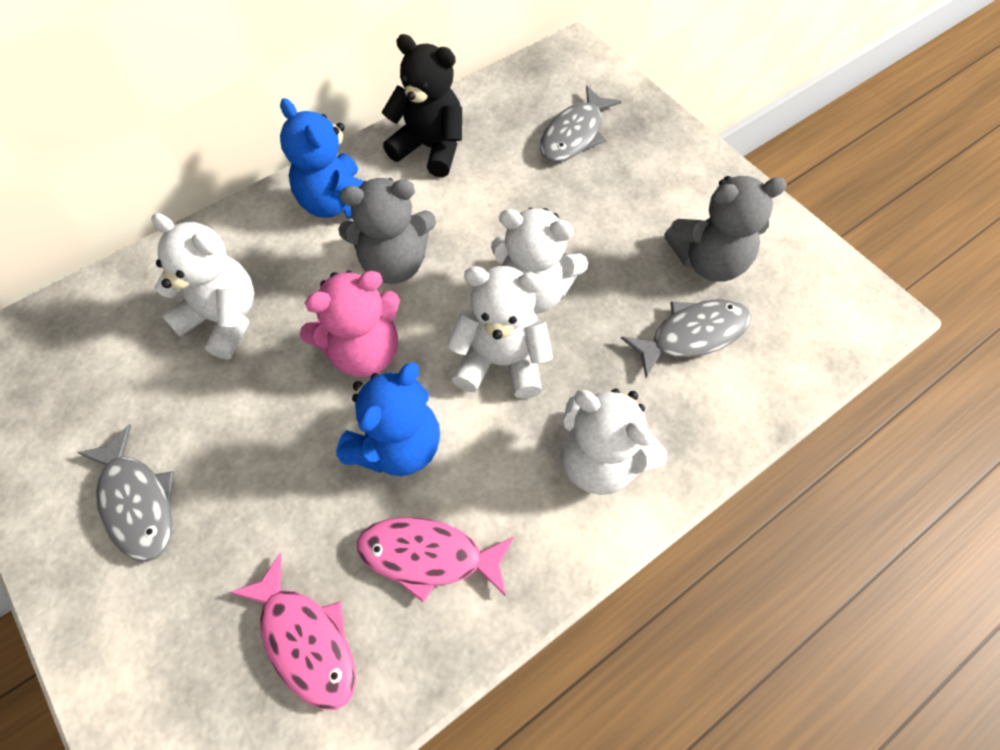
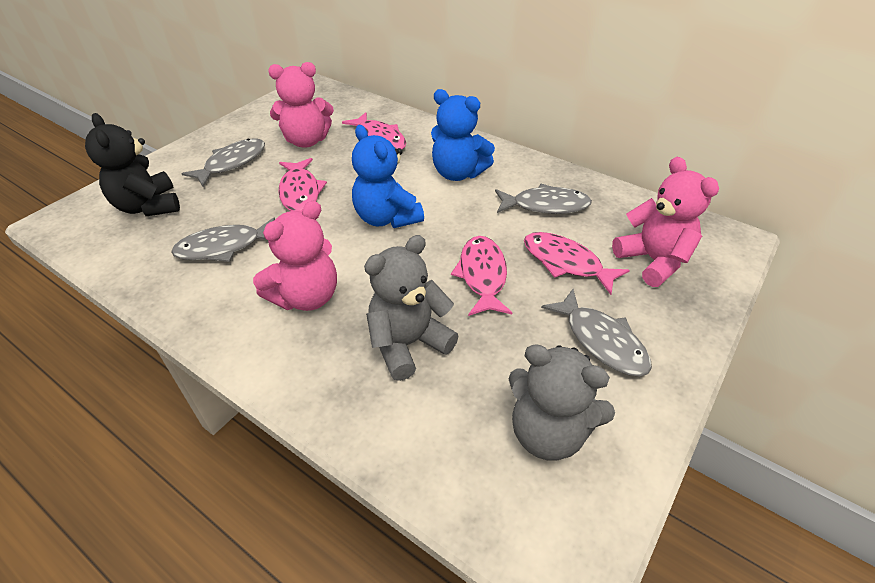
grey fish: 3 -> 4
pink fish: 2 -> 4
pink teddy bear: 1 -> 3
white teddy bear: 4 -> 0

